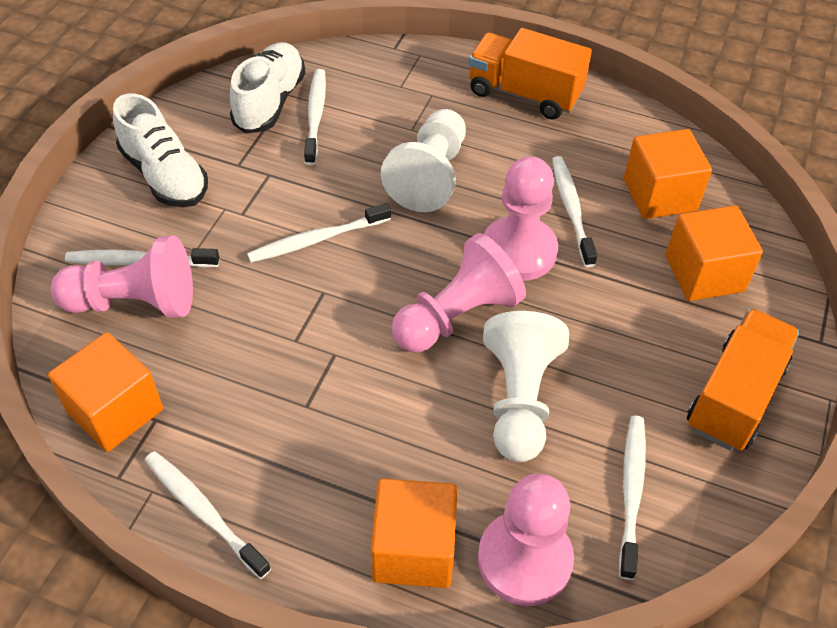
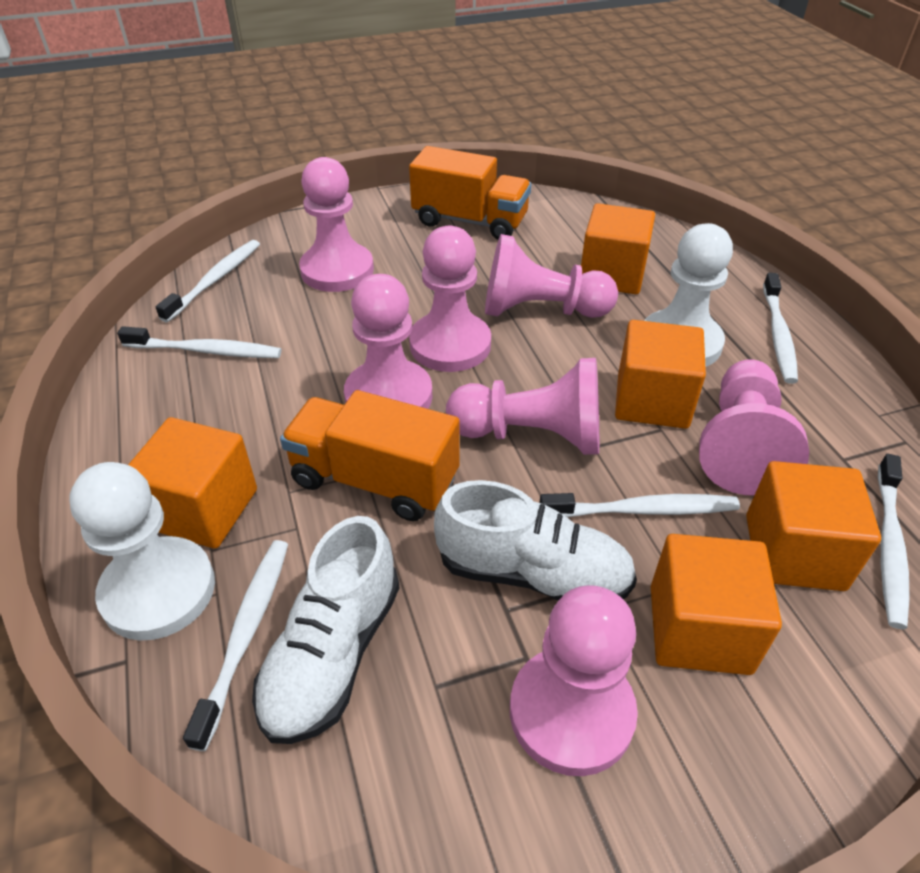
orange cube: 4 -> 5
pink pawn: 4 -> 7

